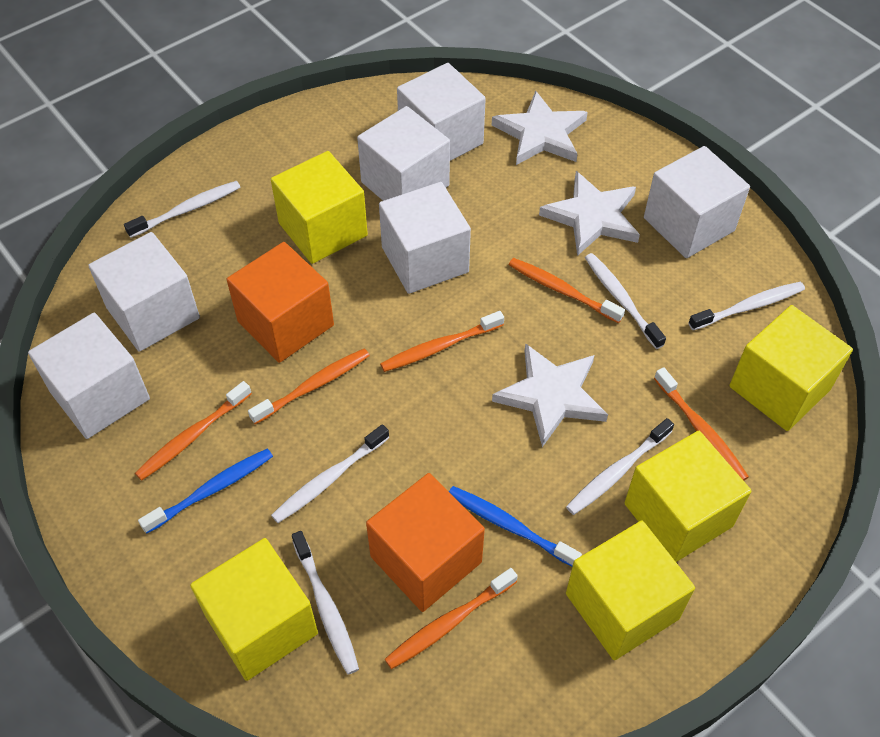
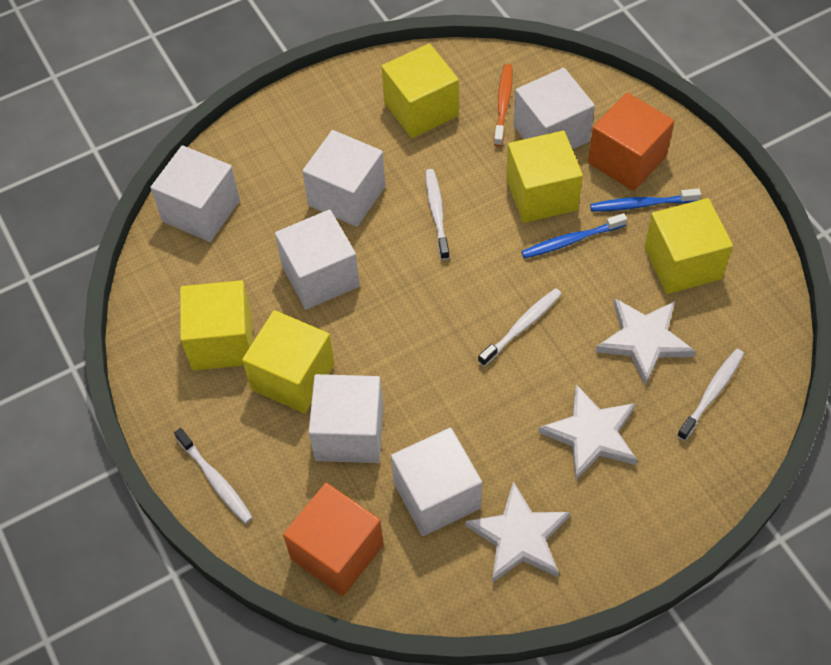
orange toothbrush: 6 -> 1
white toothbrush: 6 -> 4

